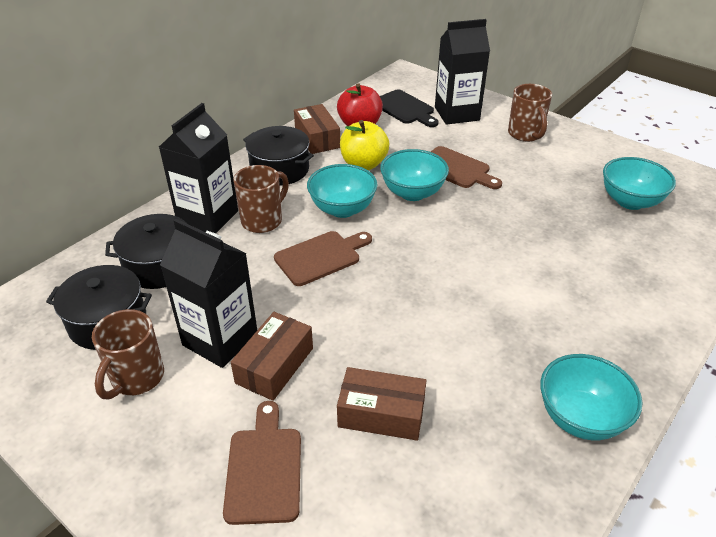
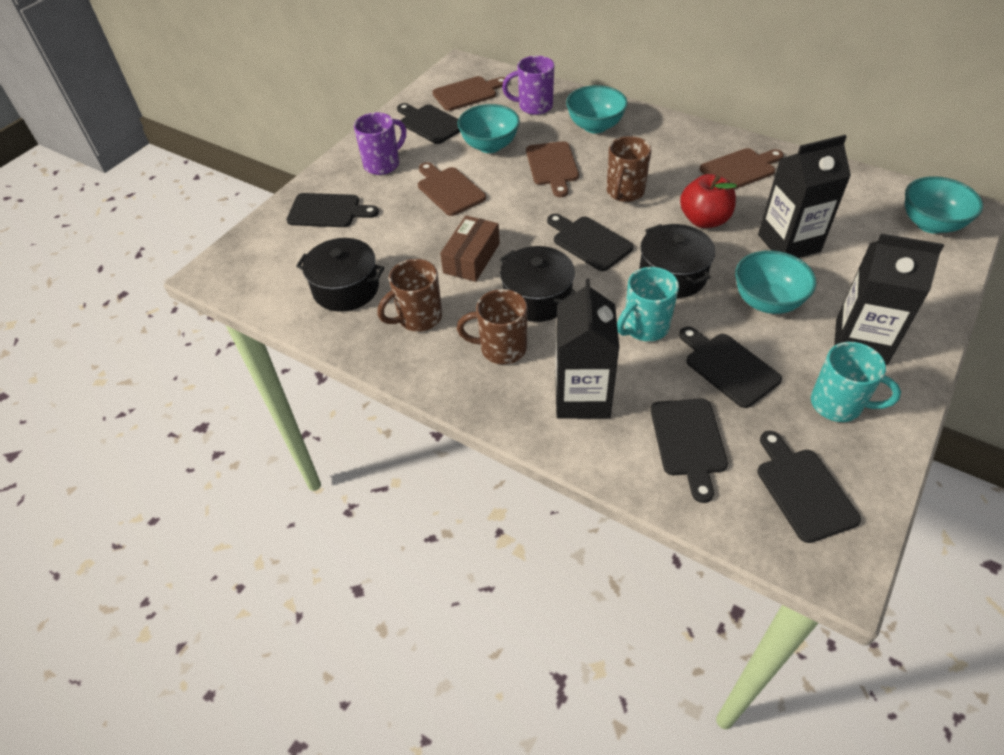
black cutting board: 1 -> 6
brown box: 3 -> 1
brown cutting board: 3 -> 4
purple mug: 0 -> 2
turquoise mug: 0 -> 2
yellow apple: 1 -> 0

